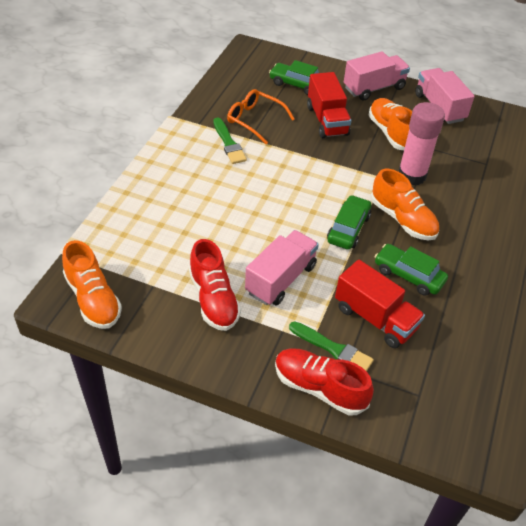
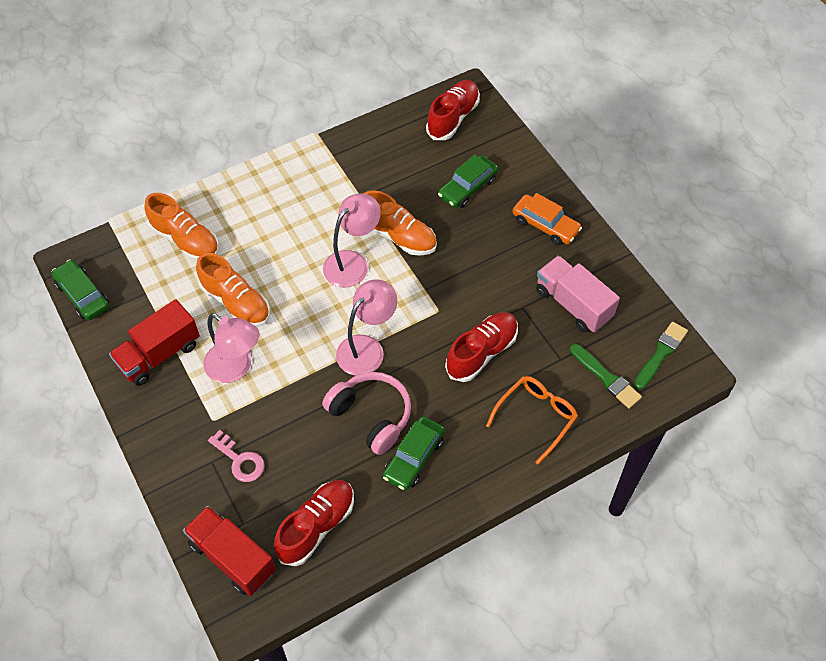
orange car: 0 -> 1
pink glue stick: 1 -> 0
pink headphones: 0 -> 1
pink key: 0 -> 1
pink lamp: 0 -> 3
pink truck: 3 -> 1
red shoe: 2 -> 3

